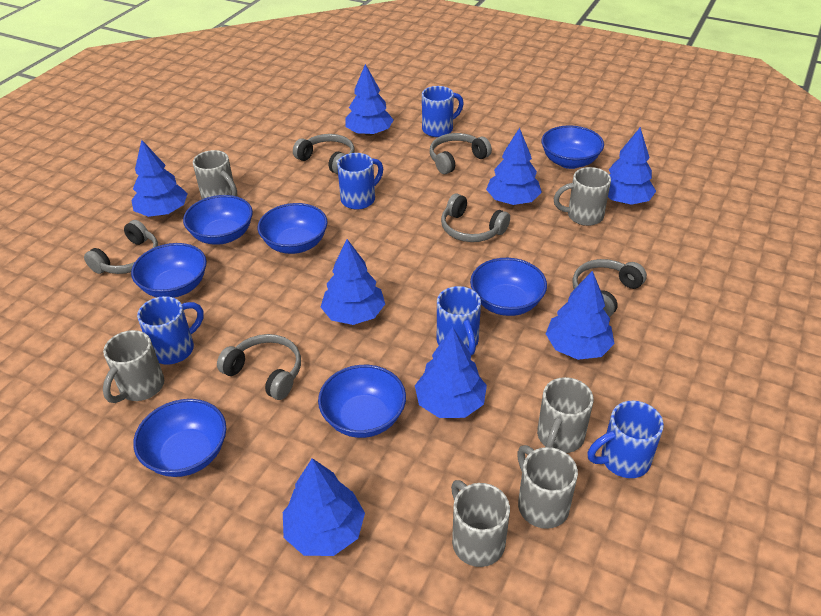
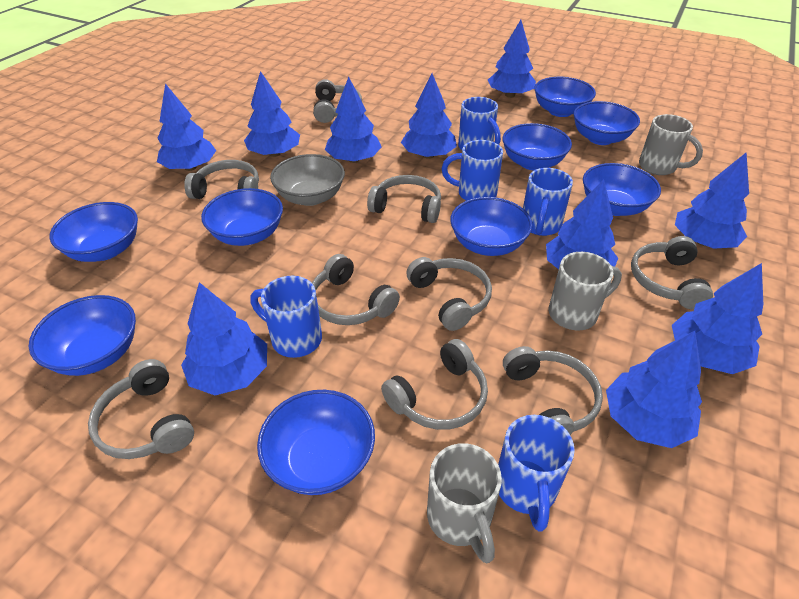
blue bowl: 7 -> 9
blue tree: 8 -> 10
grey bowl: 0 -> 1
grey headphones: 6 -> 9
grey mug: 6 -> 3

